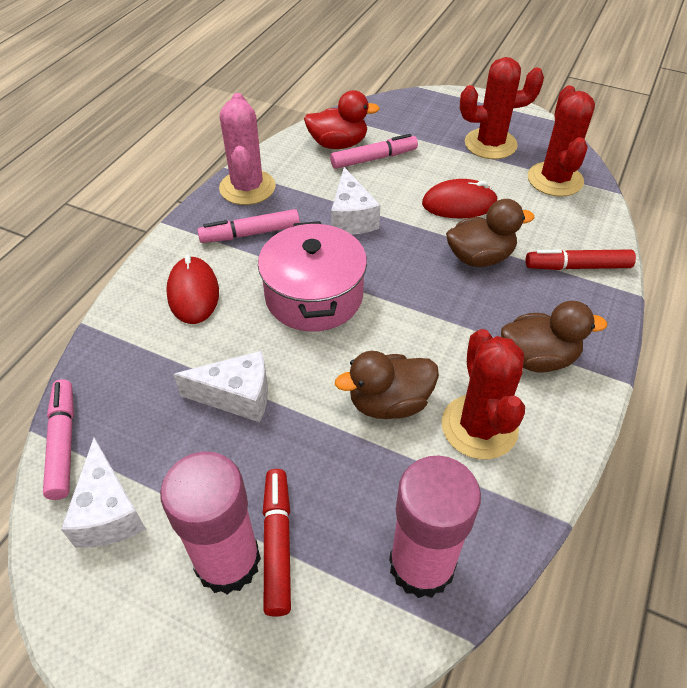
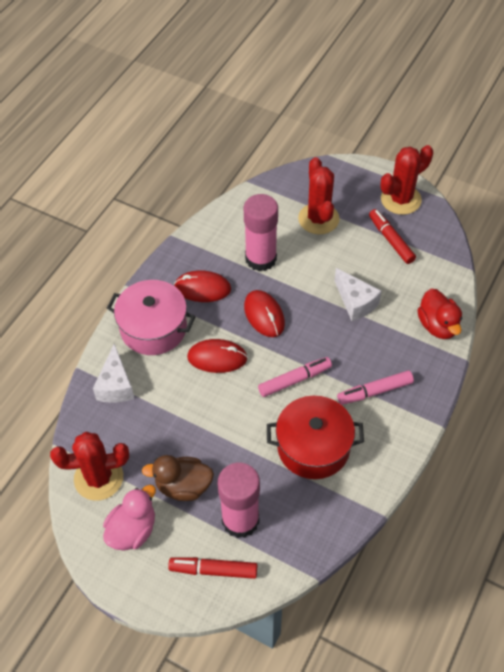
brown duck: 3 -> 1
pink cactus: 1 -> 0
pink duck: 0 -> 1
pink marker: 3 -> 2
red mouse: 2 -> 3
red pot: 0 -> 1
white cheese: 3 -> 2

